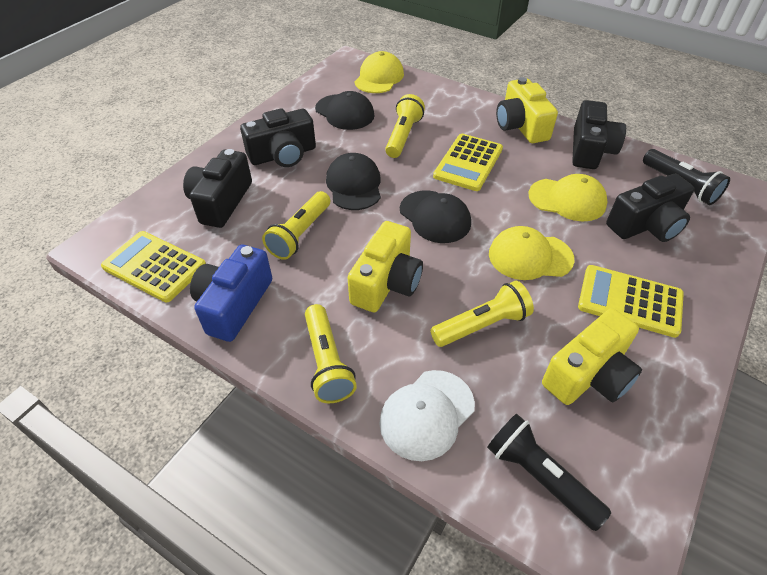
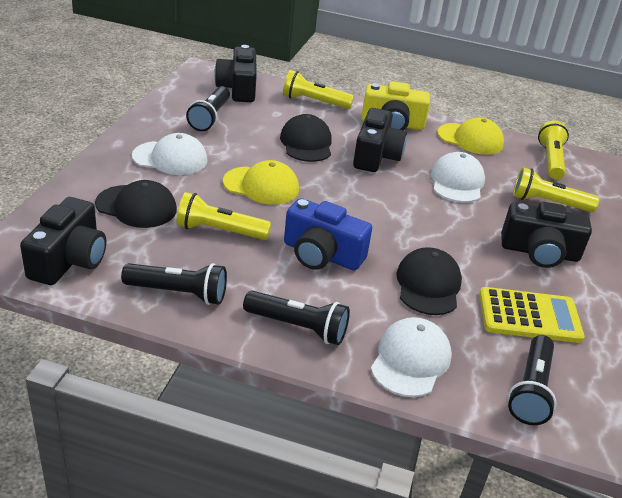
black flashlight: 2 -> 4
white cap: 1 -> 3
yellow calculator: 3 -> 1
yellow camera: 3 -> 1
yellow cap: 3 -> 2

